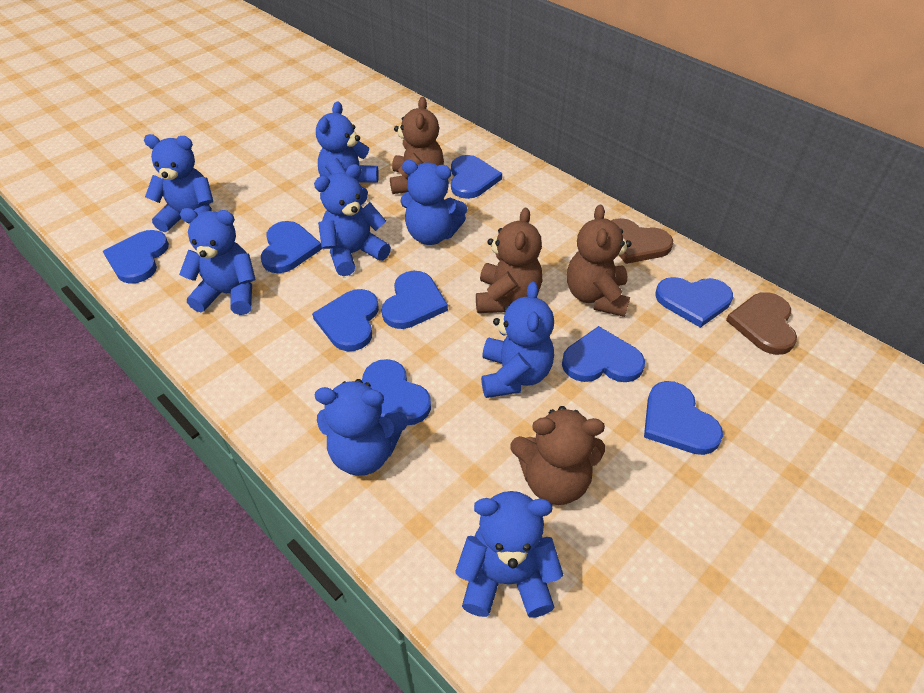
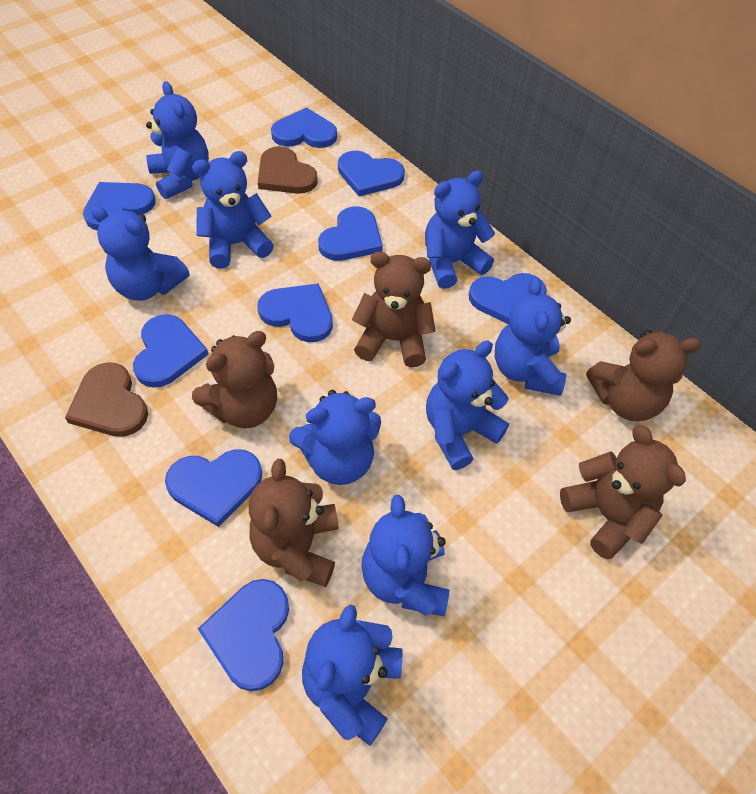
blue teddy bear: 8 -> 9
brown teddy bear: 4 -> 5

